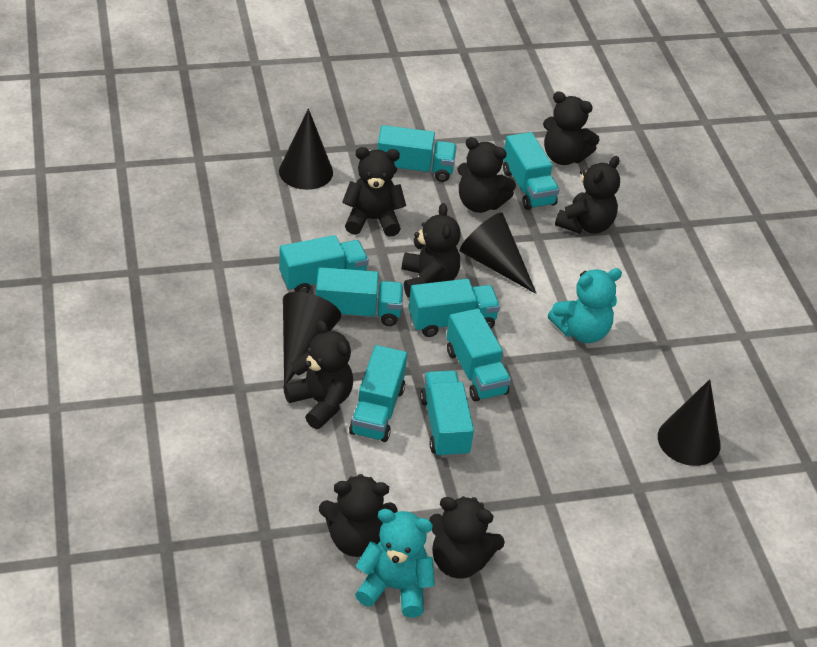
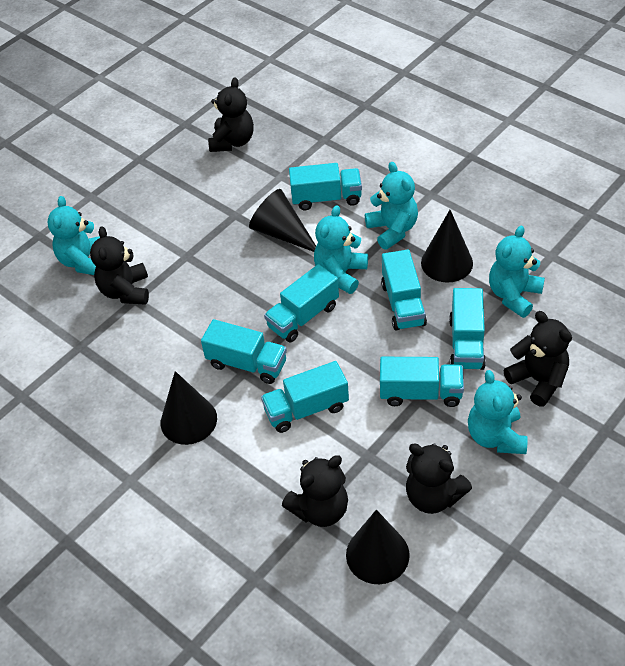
black teddy bear: 8 -> 5
turquoise teddy bear: 2 -> 5
turquoise truck: 8 -> 7

